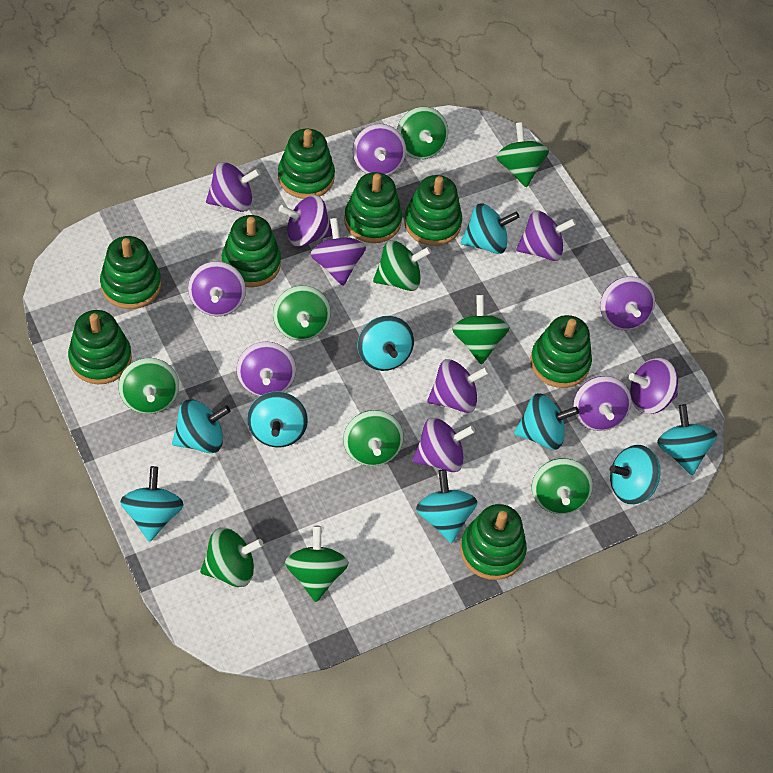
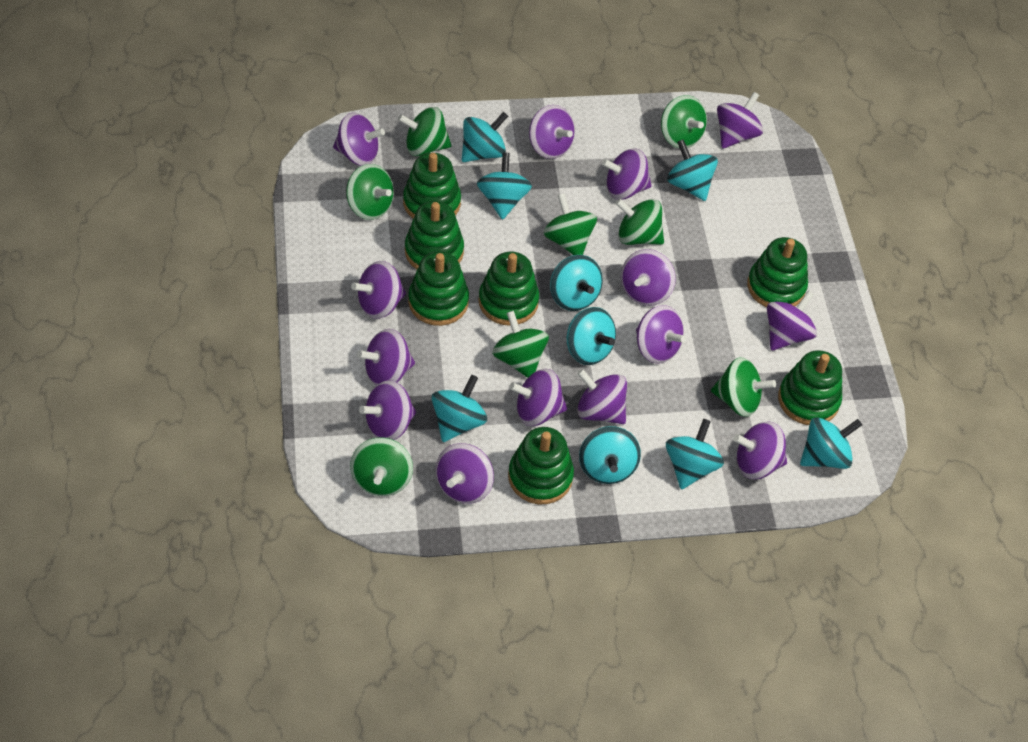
green spinning top: 10 -> 8
green stacking toy: 8 -> 7
purple spinning top: 12 -> 14

